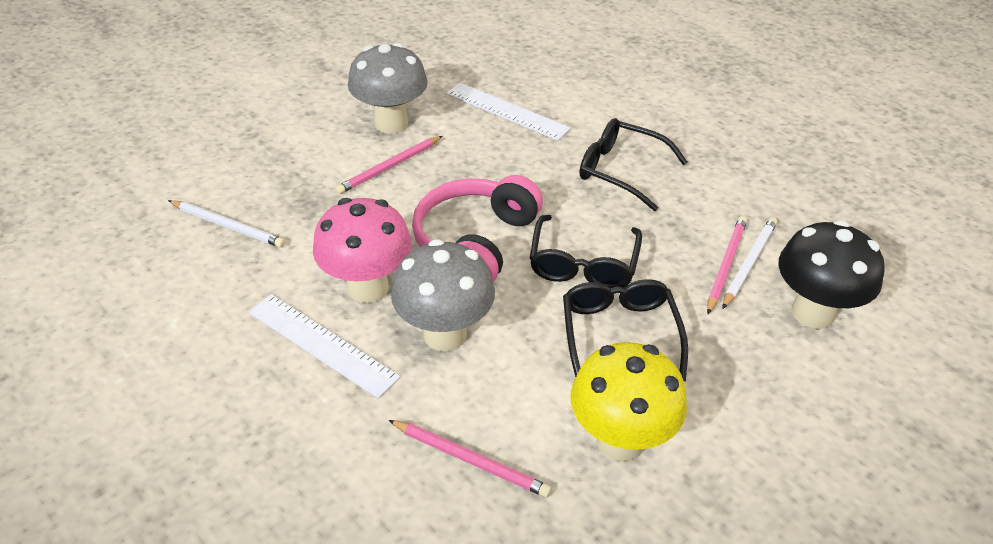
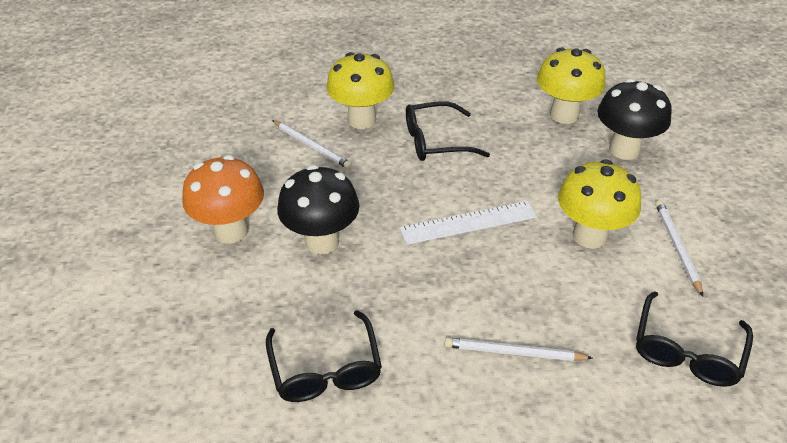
black mushroom: 1 -> 2
grey mushroom: 2 -> 0
orange mushroom: 0 -> 1
pink headphones: 1 -> 0
pink mushroom: 1 -> 0
pink pencil: 3 -> 0
white pencil: 2 -> 3
white ruler: 2 -> 1
yellow mushroom: 1 -> 3

